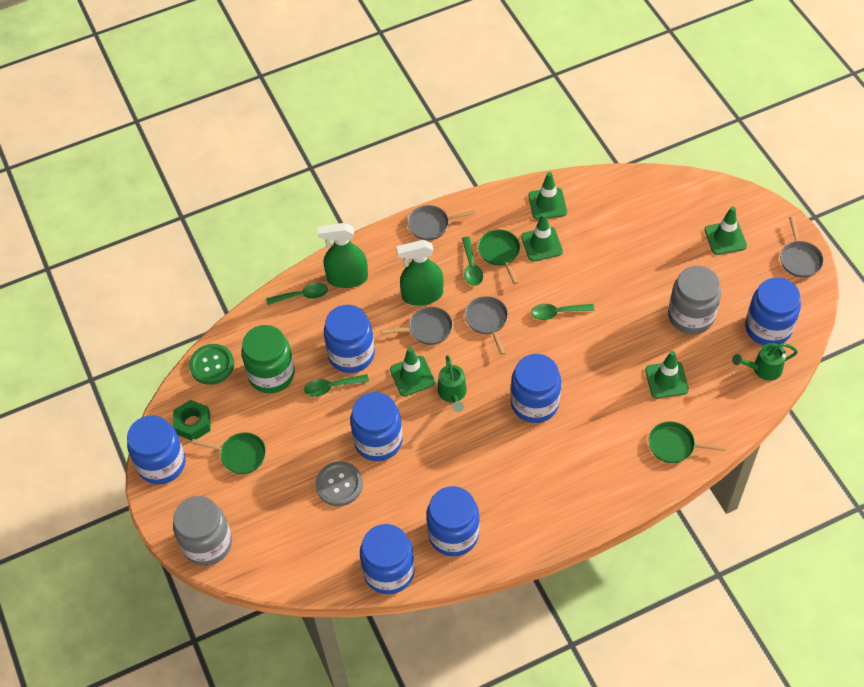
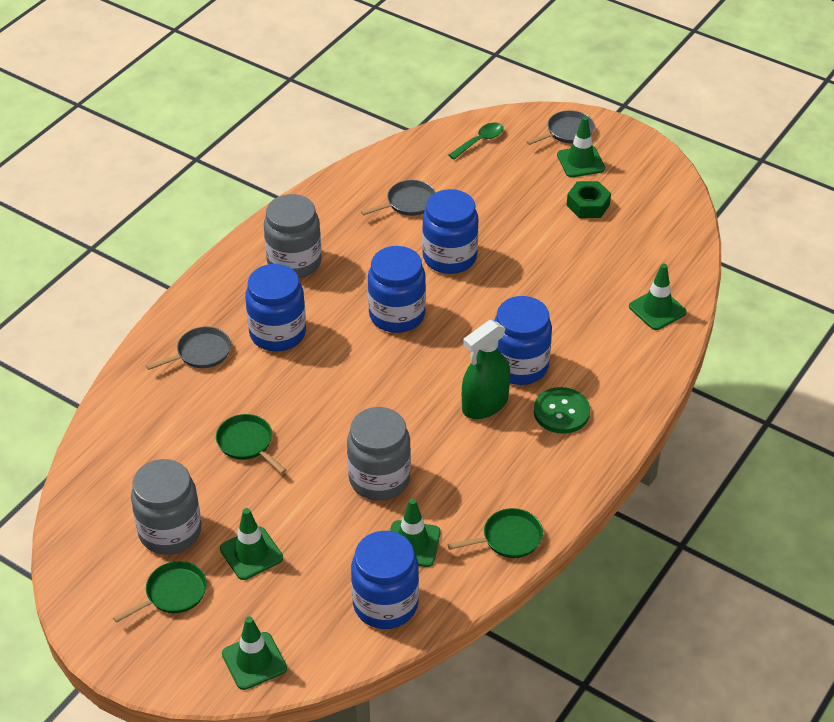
blue jar: 7 -> 5
green jar: 1 -> 0
green spoon: 4 -> 1
green spray bottle: 2 -> 1
green watering can: 2 -> 0
grey button: 1 -> 0
grey jar: 2 -> 3
grey pan: 4 -> 3

